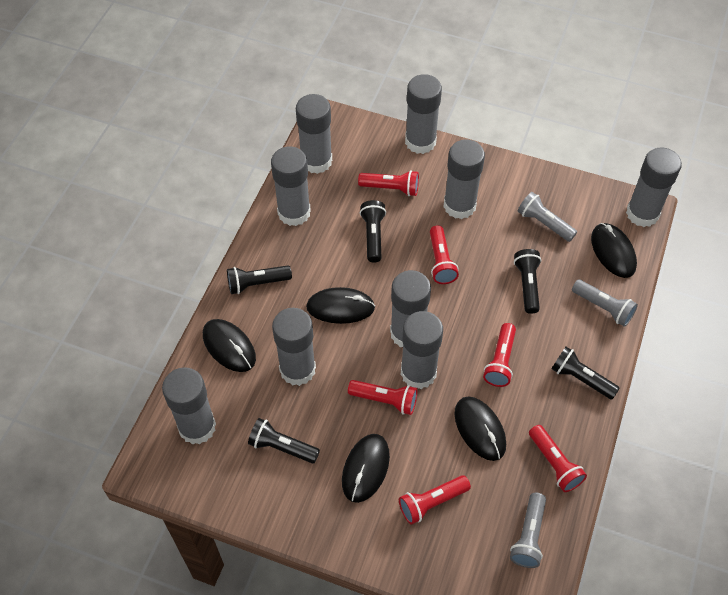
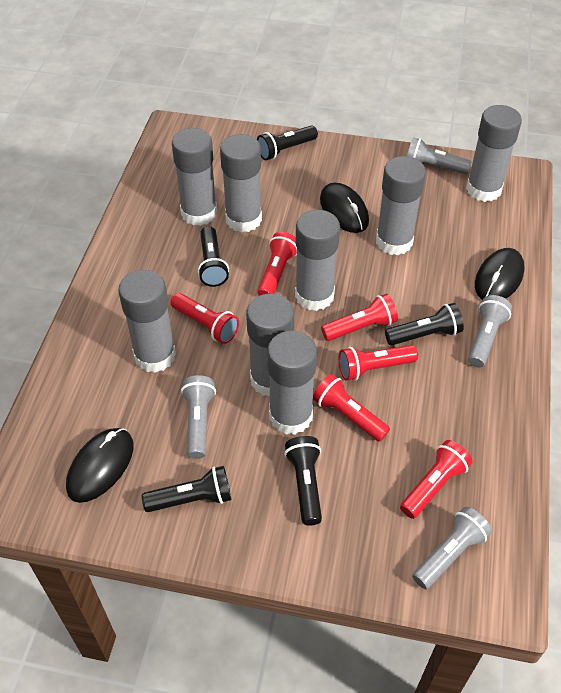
black mouse: 5 -> 3
grey flashlight: 3 -> 4
grey glue stick: 9 -> 8

